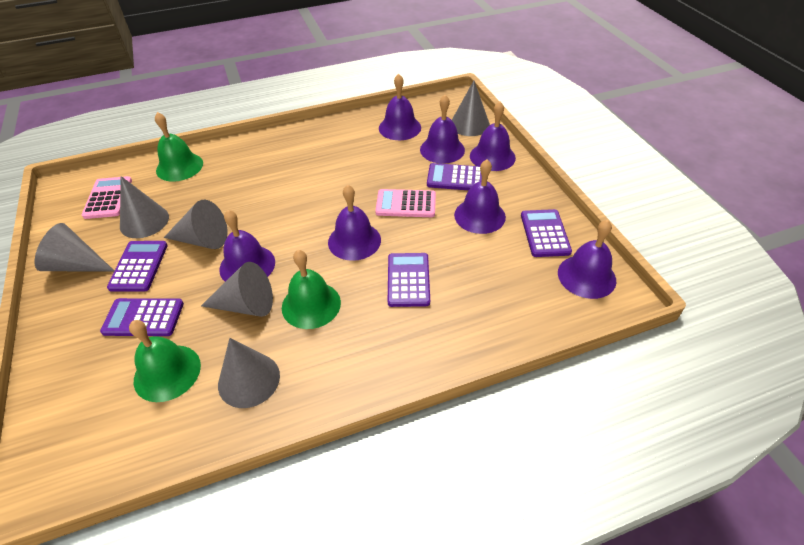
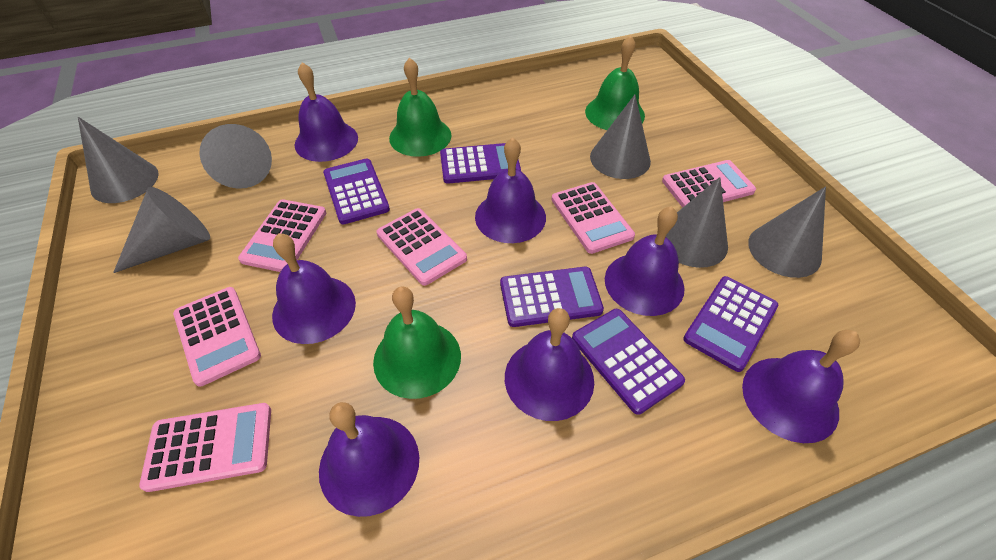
pink calculator: 2 -> 6

